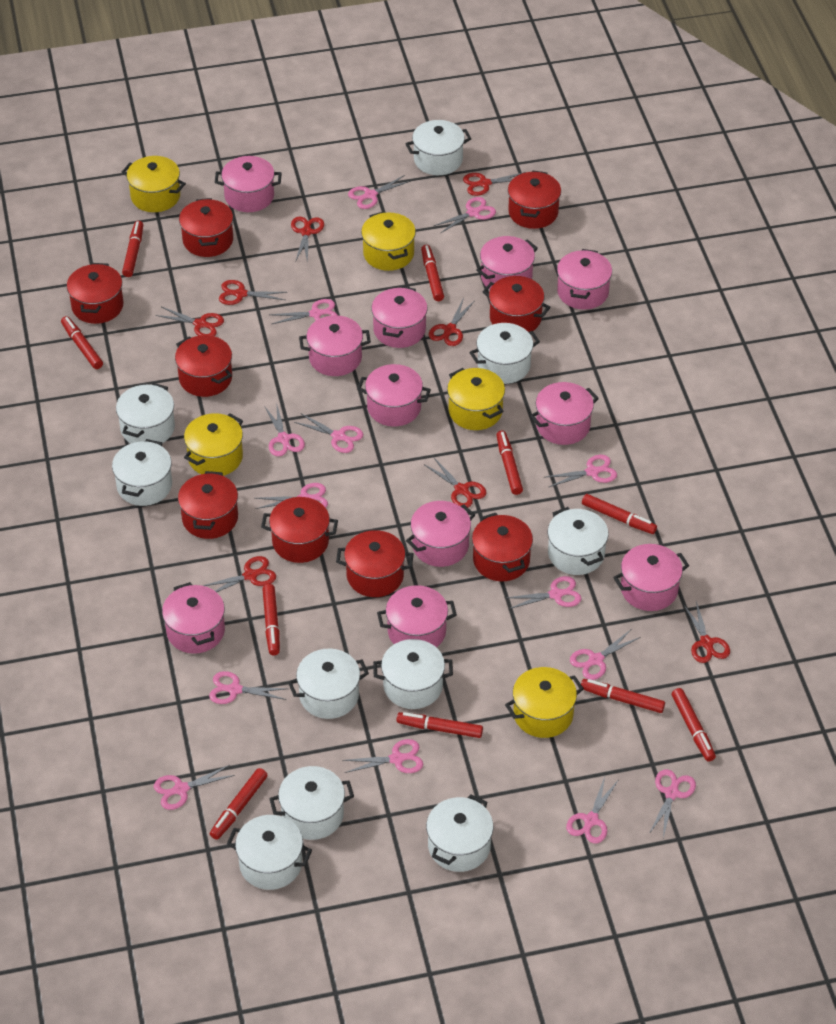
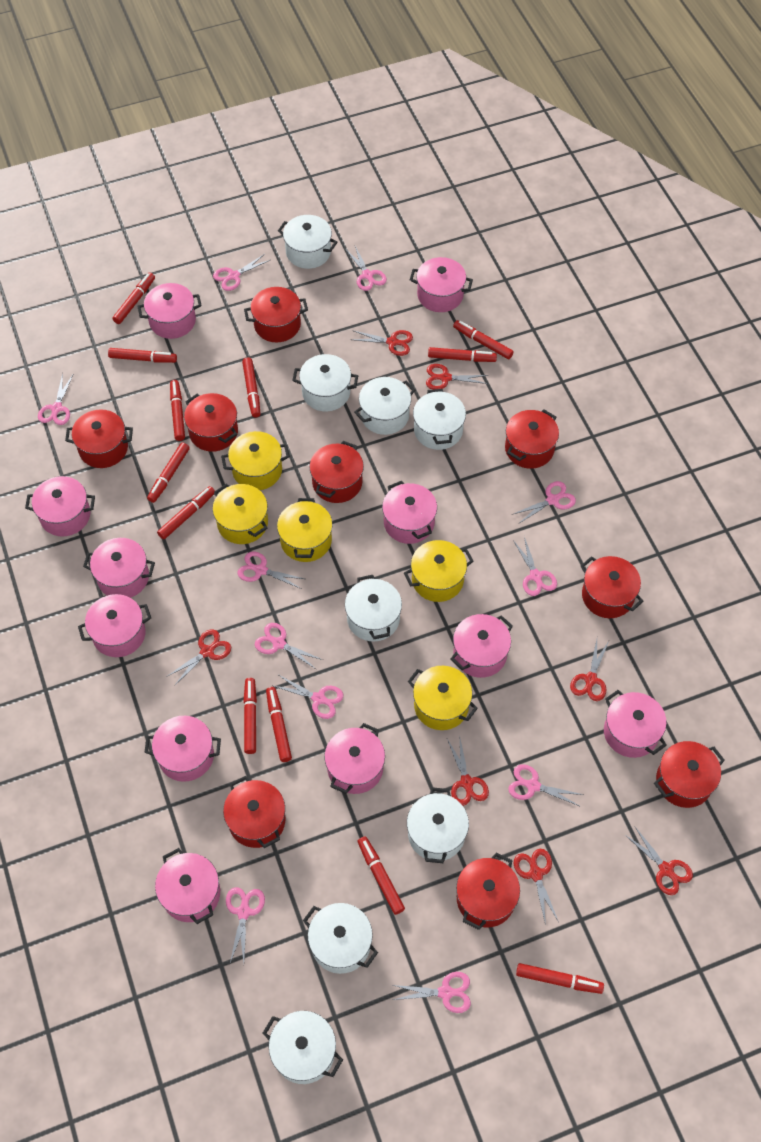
pink scissors: 14 -> 11
red marker: 10 -> 12
red scissors: 8 -> 7
white pot: 10 -> 8

